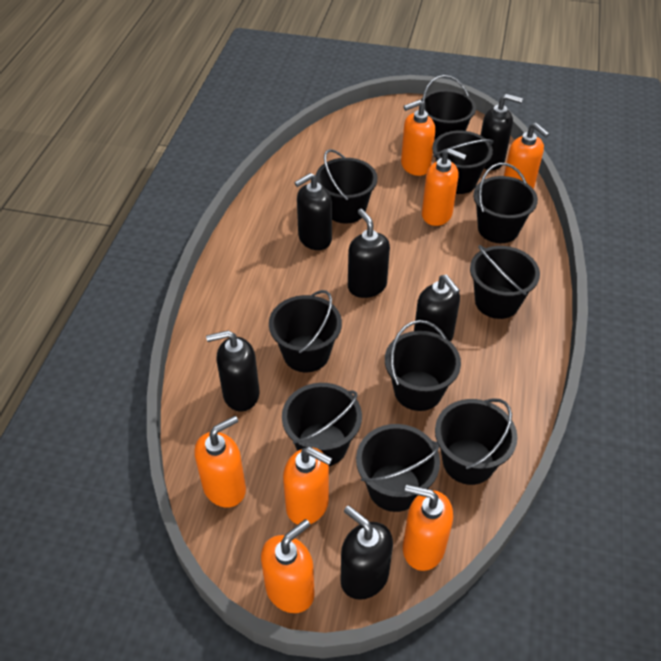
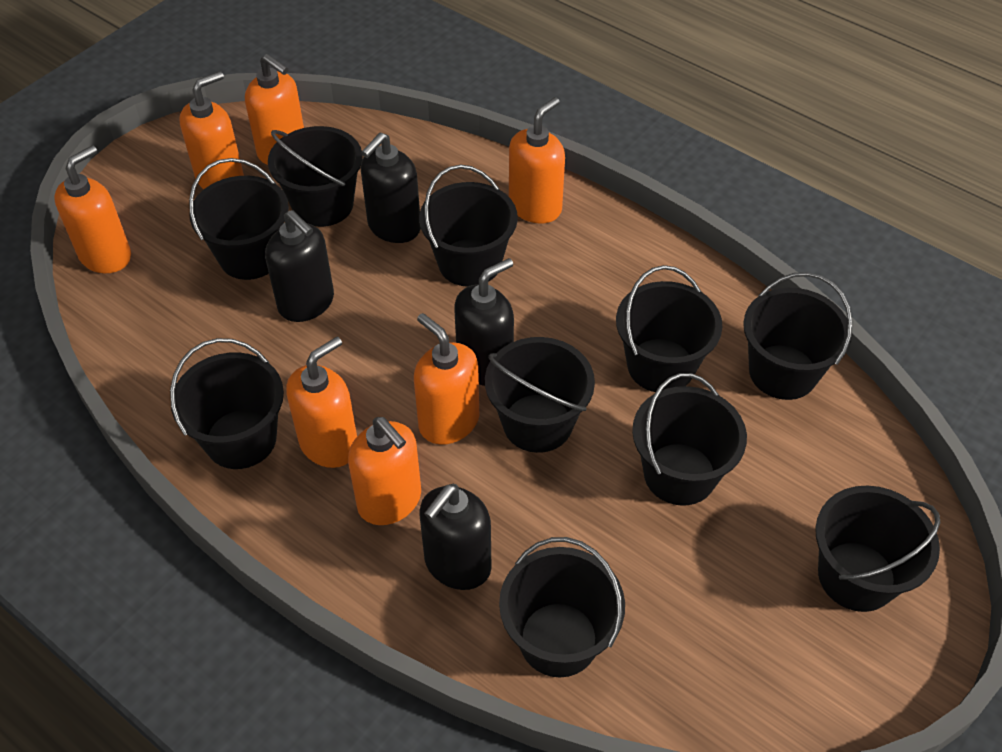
black soap dispenser: 6 -> 4

